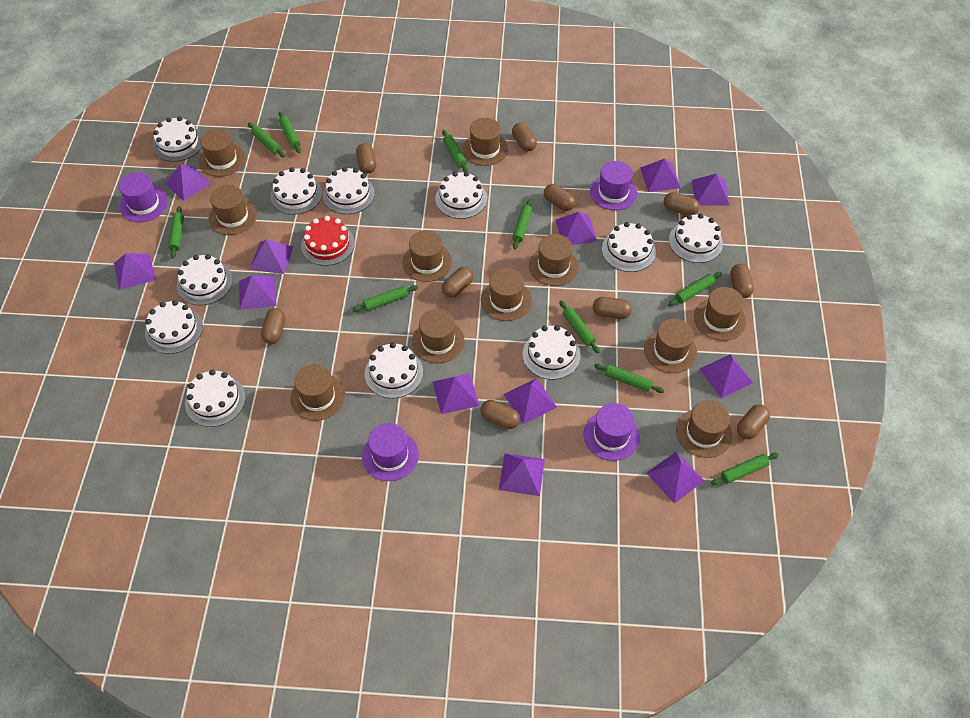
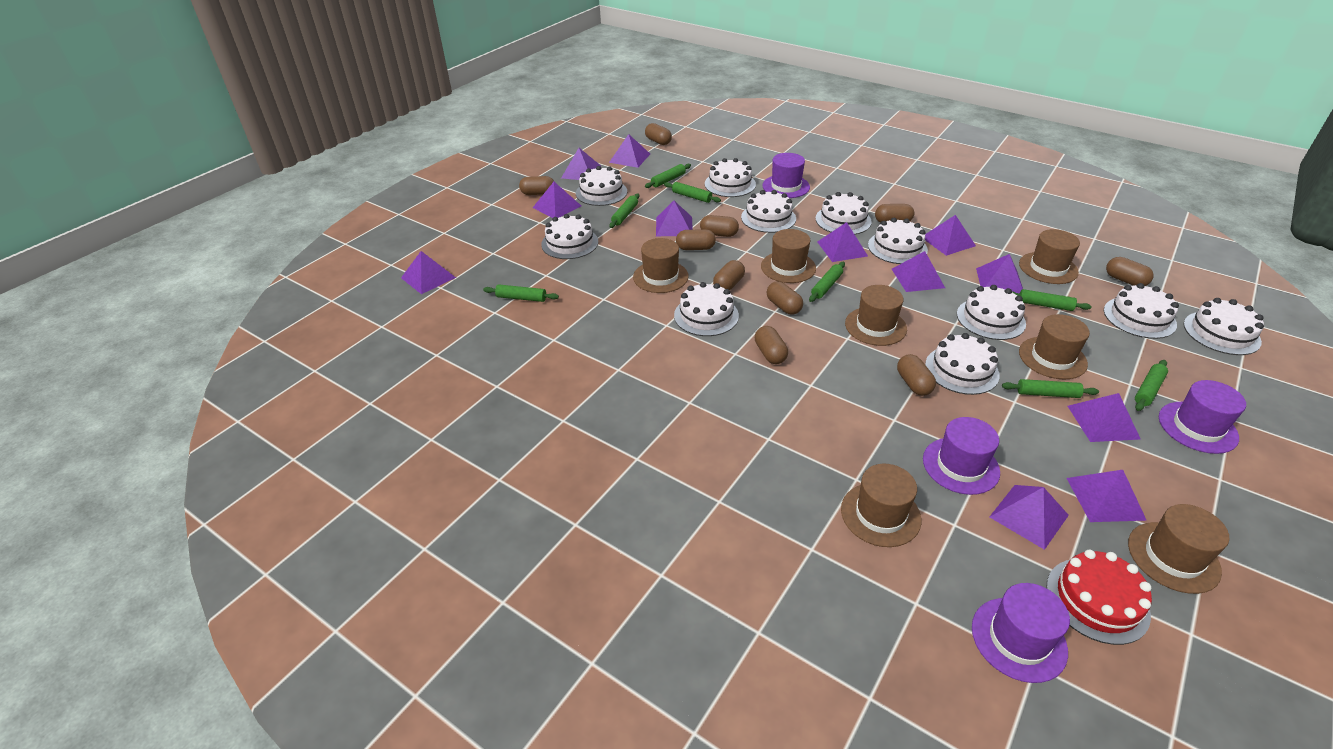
brown hat: 11 -> 7
green rolling pin: 10 -> 8

